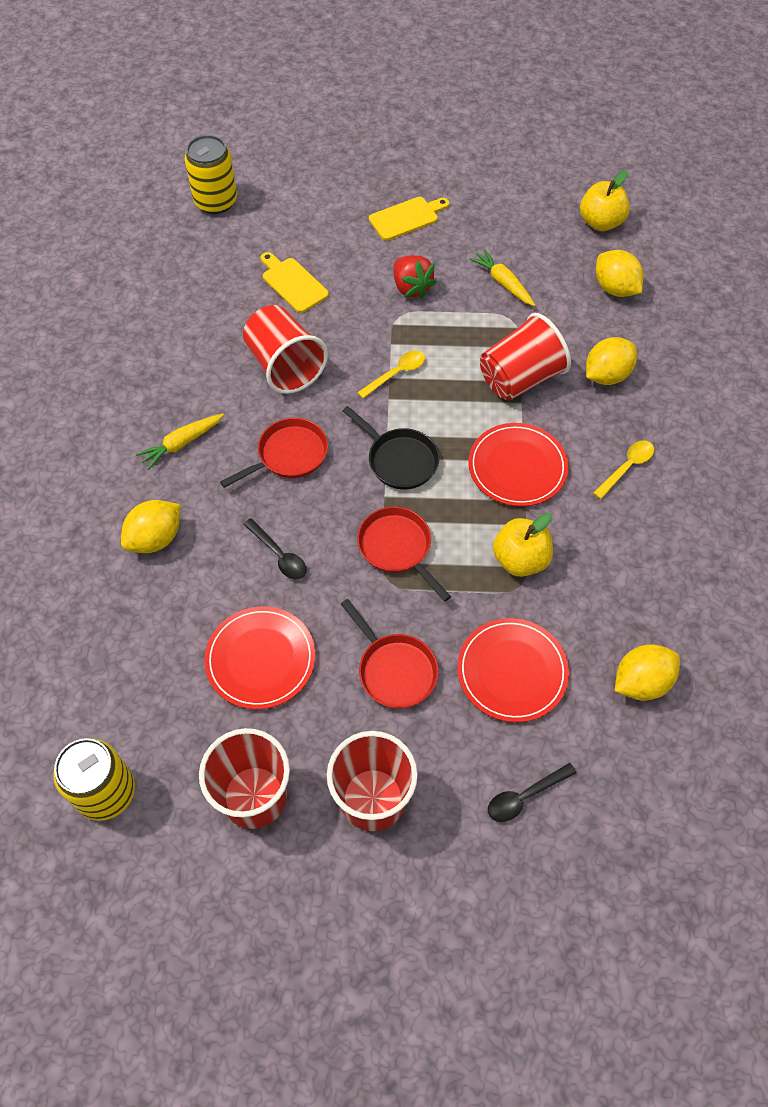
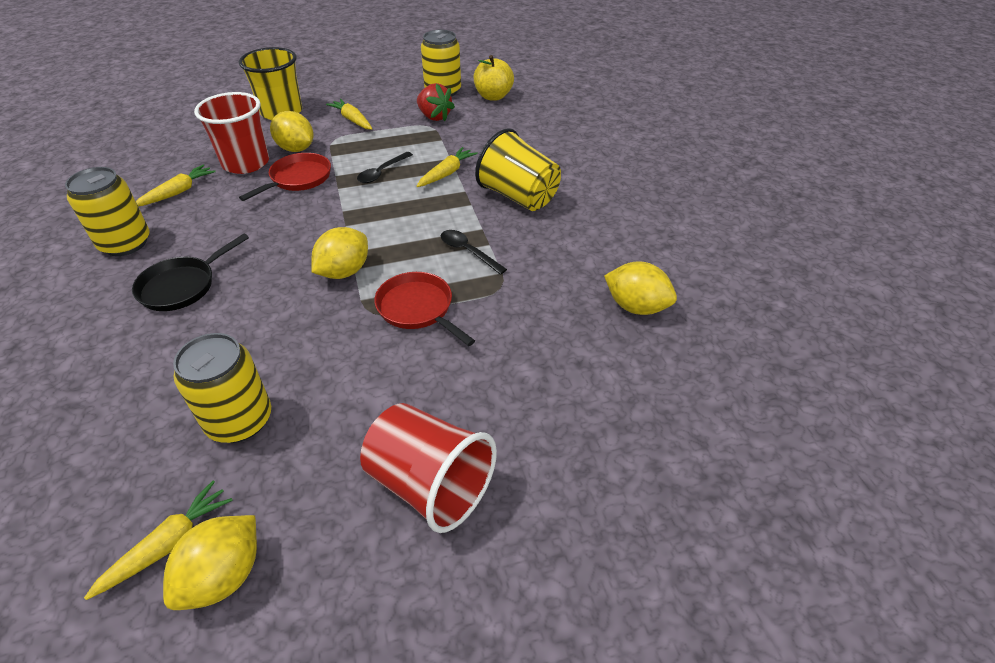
red cup: 4 -> 2
red pan: 3 -> 2
red plate: 3 -> 0
yellow apple: 2 -> 1
yellow can: 2 -> 3
yellow carrot: 2 -> 4
yellow cup: 0 -> 2
yellow cutting board: 2 -> 0
yellow spoon: 2 -> 0

